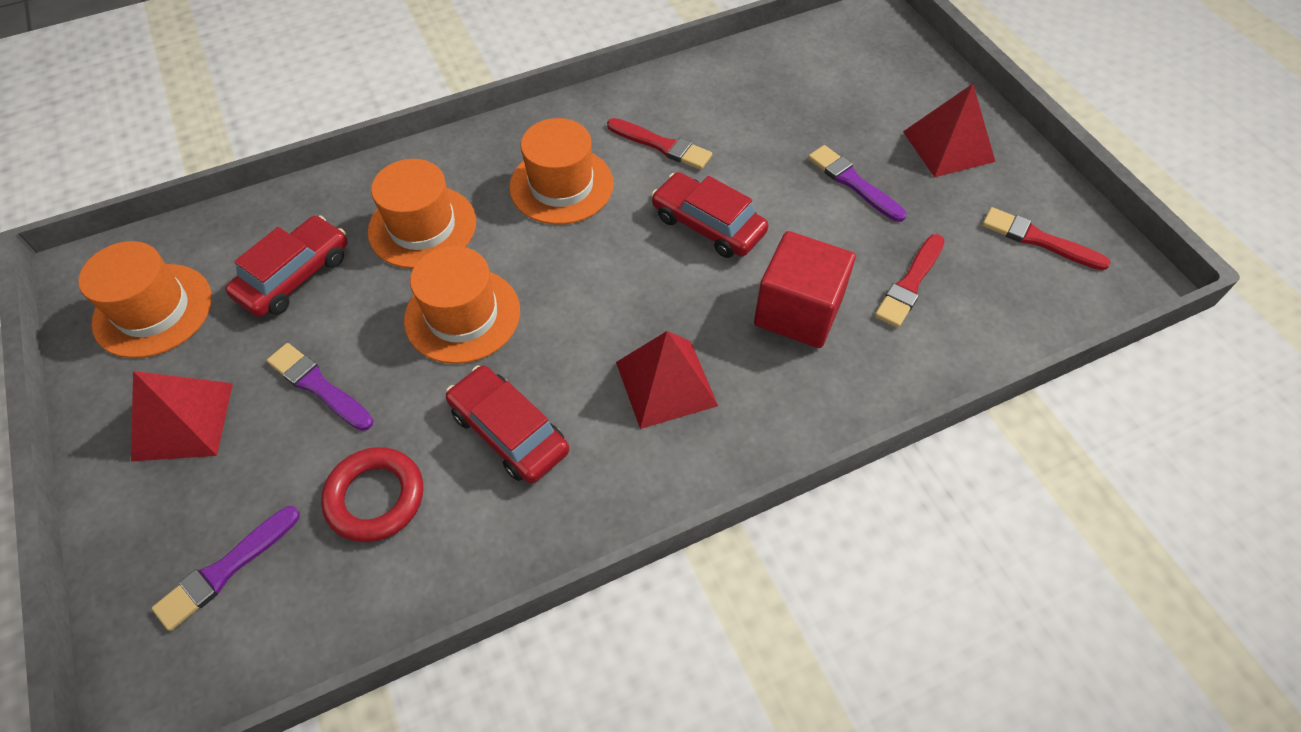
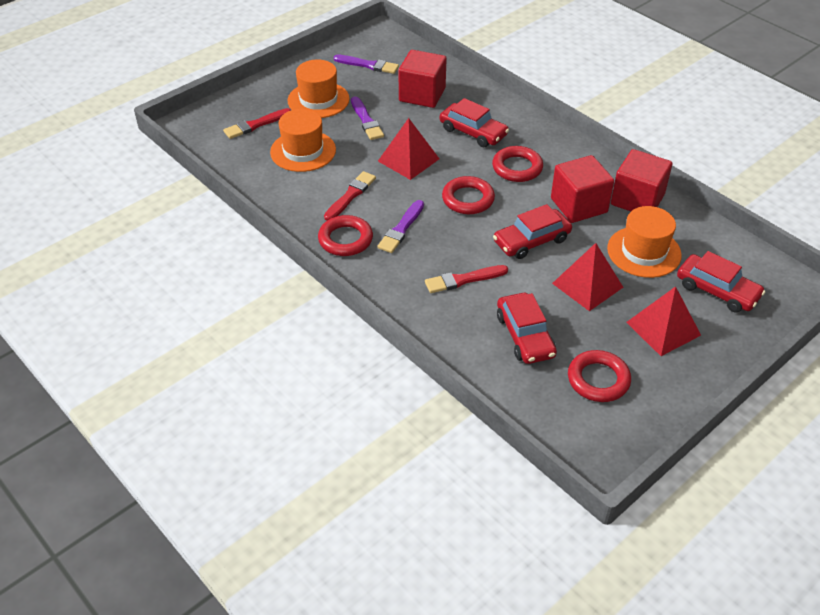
orange hat: 4 -> 3
red car: 3 -> 4
red cube: 1 -> 3
red ring: 1 -> 4

